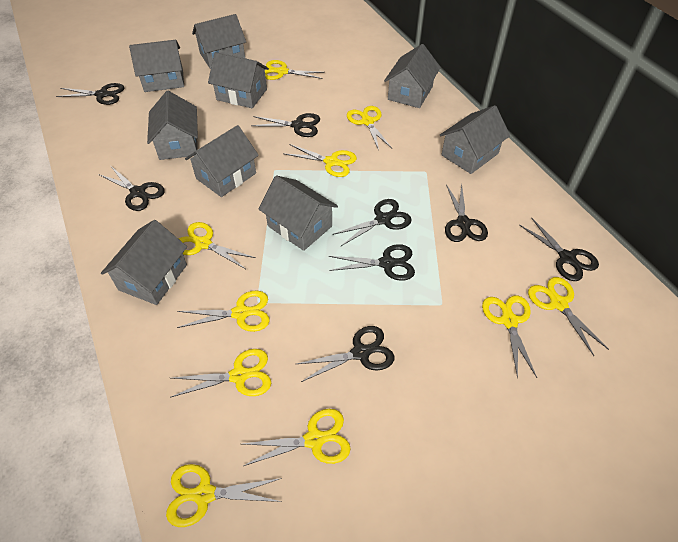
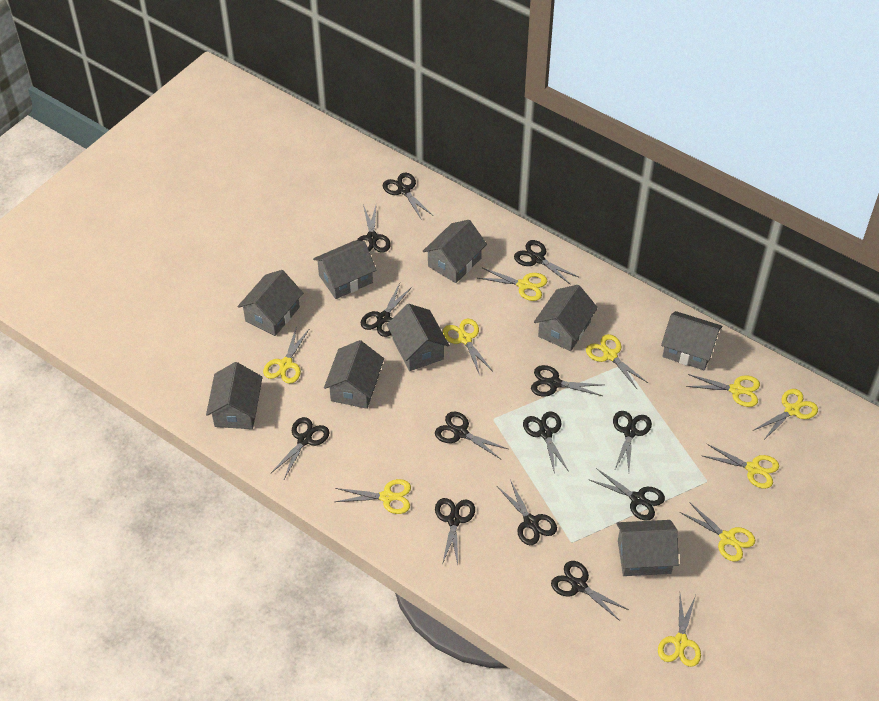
black scissors: 8 -> 13

